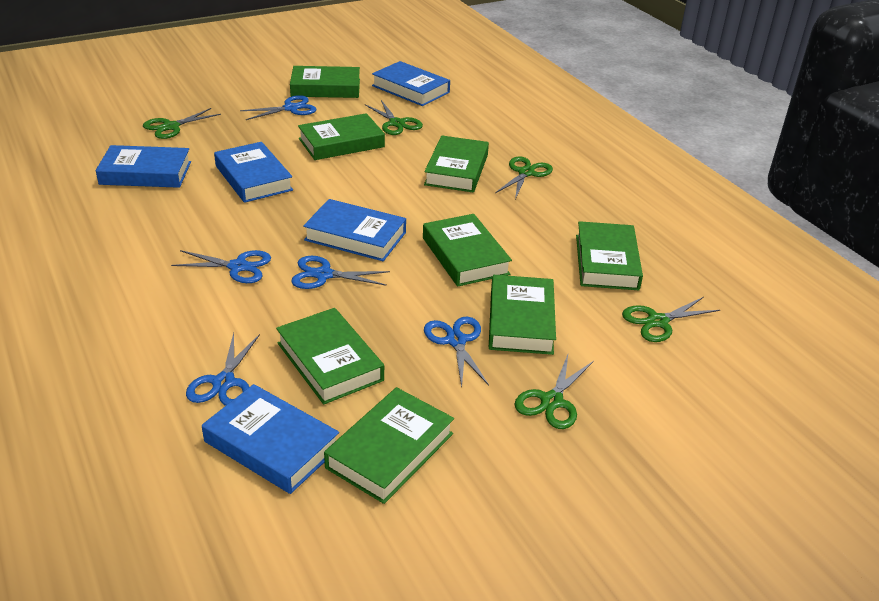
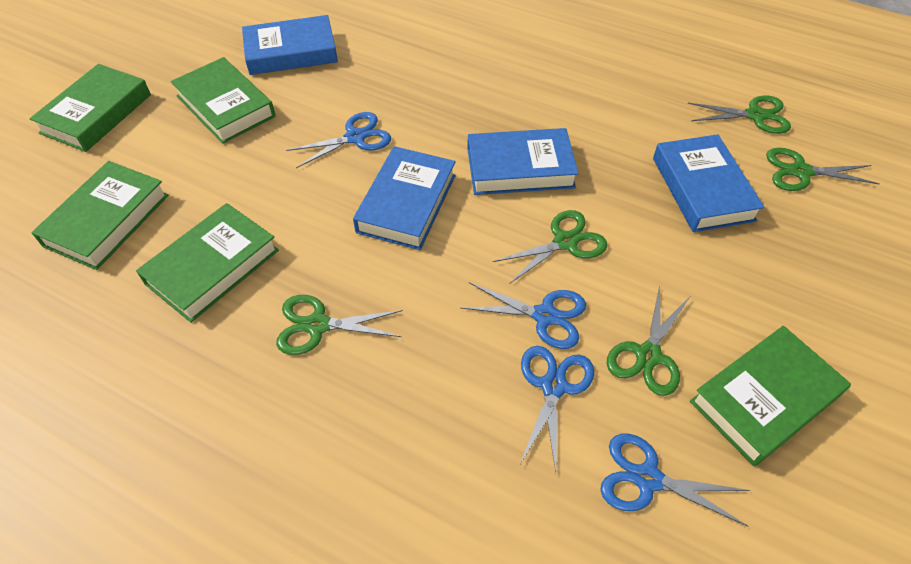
blue book: 5 -> 4
blue scissors: 5 -> 4
green book: 8 -> 5

